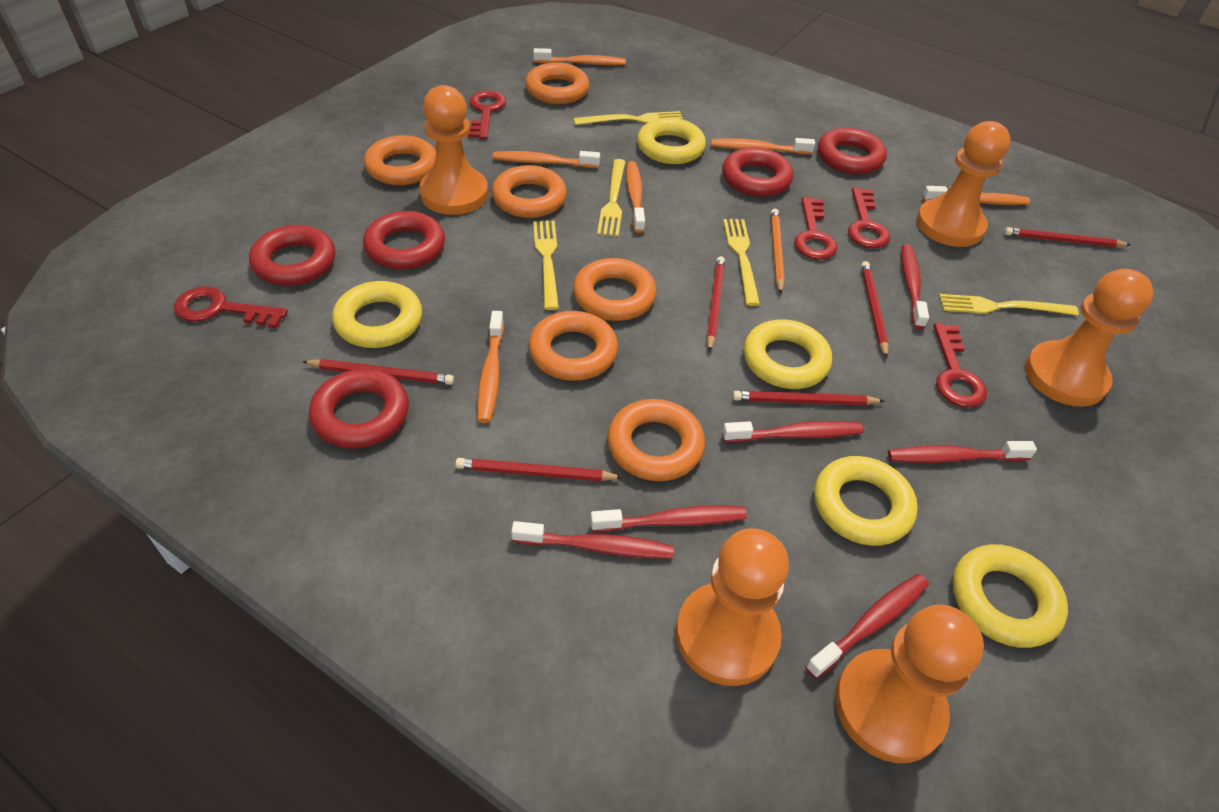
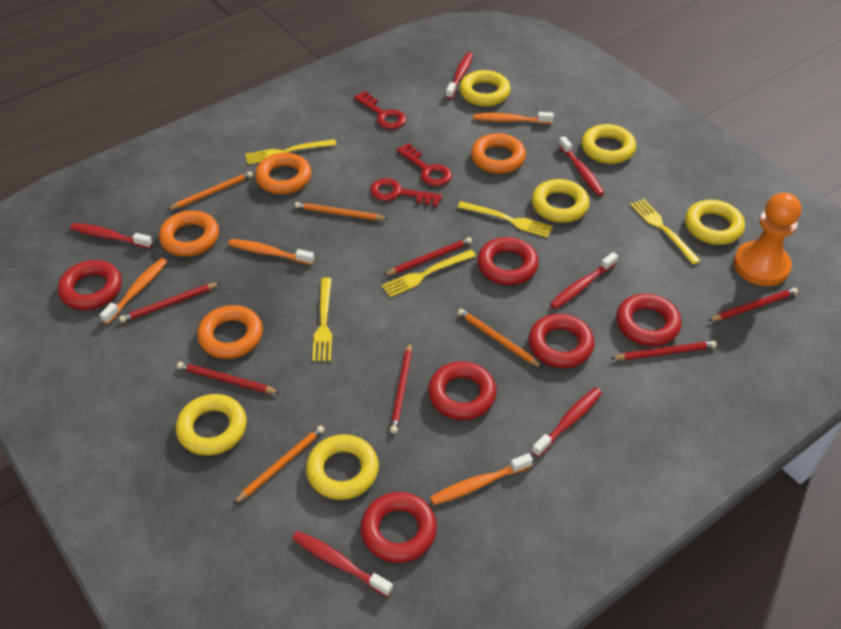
orange pawn: 5 -> 1
orange pencil: 1 -> 4
orange ring: 6 -> 4
orange toothbrush: 6 -> 4
red key: 5 -> 3
red ring: 5 -> 6
yellow ring: 5 -> 6

